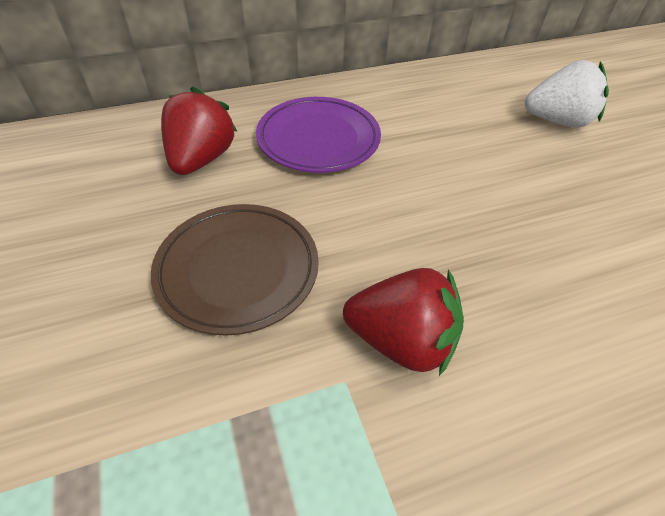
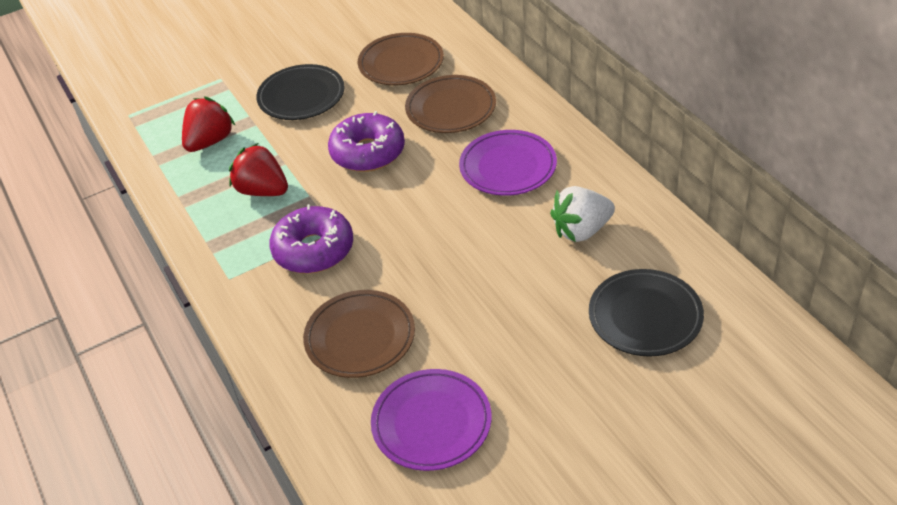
black plate: 0 -> 2
brown plate: 1 -> 3
purple donut: 0 -> 2
purple plate: 1 -> 2

